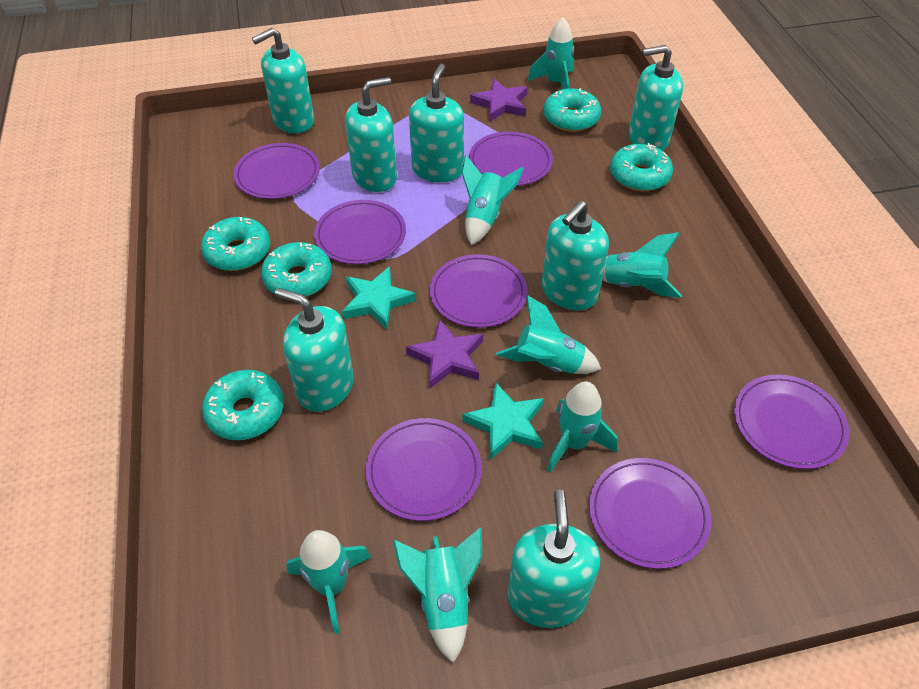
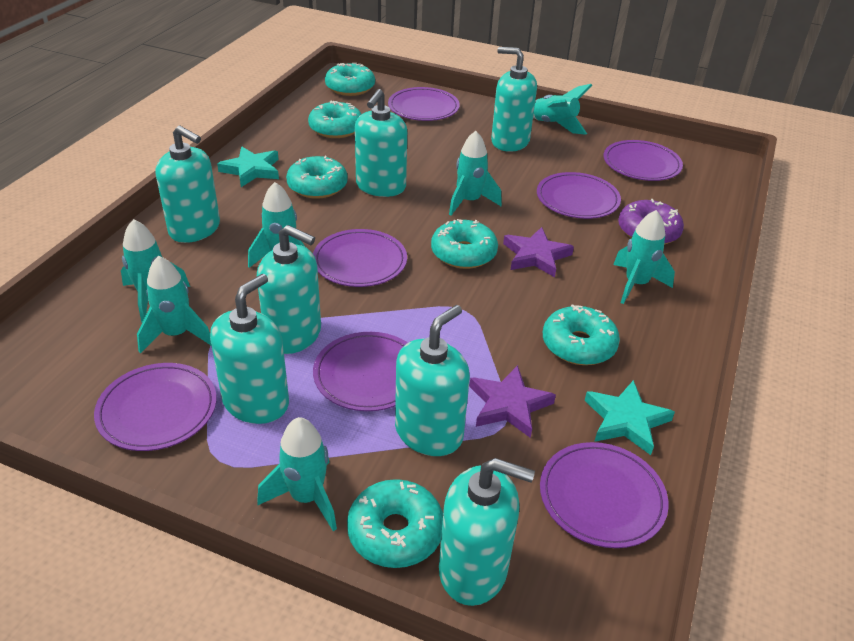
purple donut: 0 -> 1
turquoise donut: 5 -> 6

